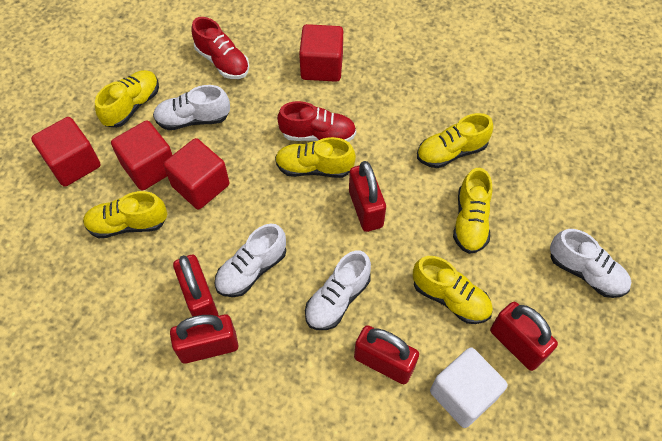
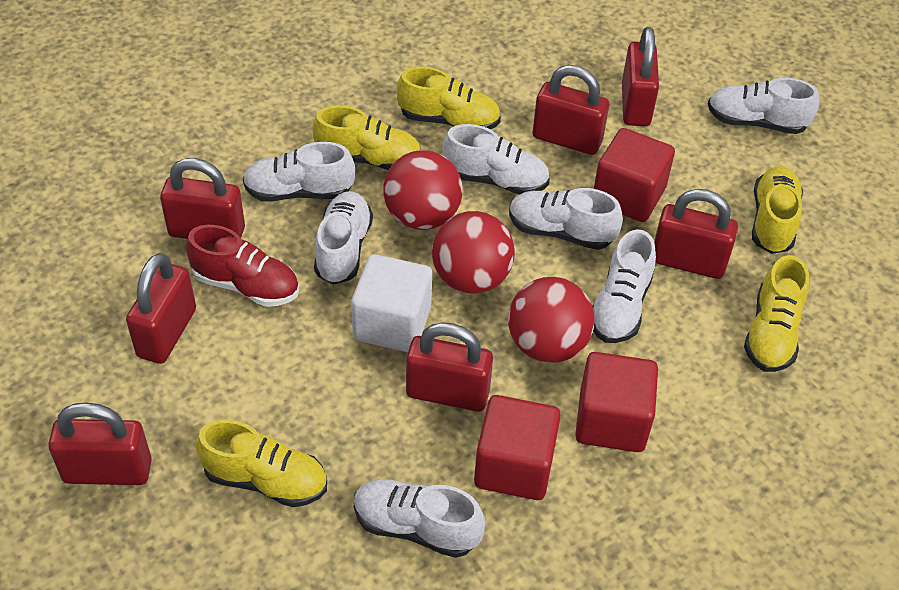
red ball: 0 -> 3
red cube: 4 -> 3
red padlock: 5 -> 7
red shoe: 2 -> 1
white shoe: 4 -> 7
yellow shoe: 6 -> 5

